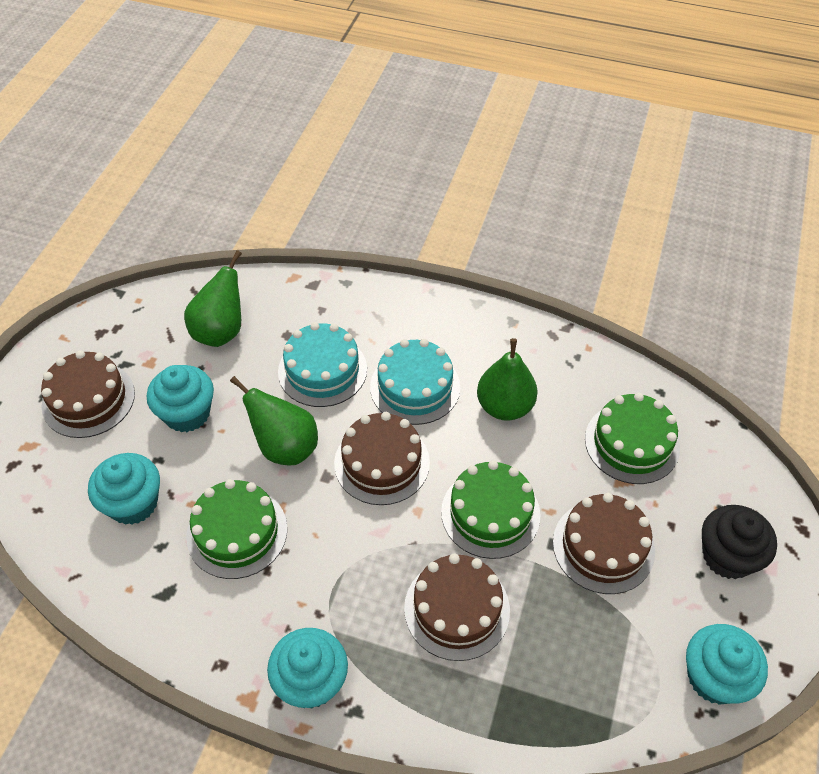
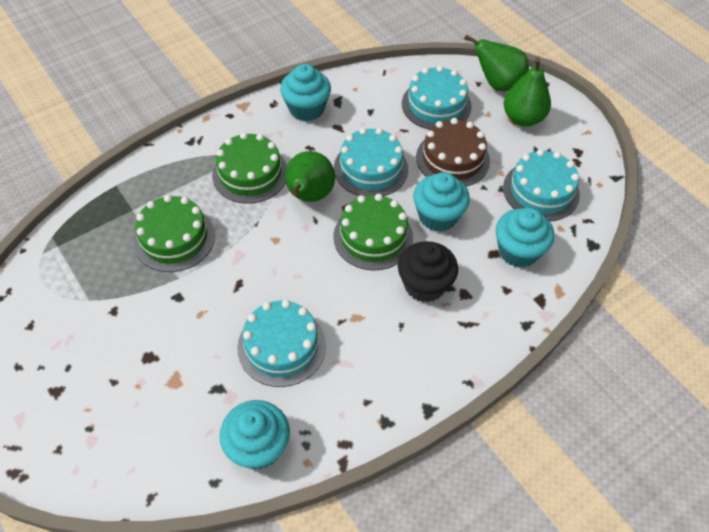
brown cake: 4 -> 1
turquoise cake: 2 -> 4

